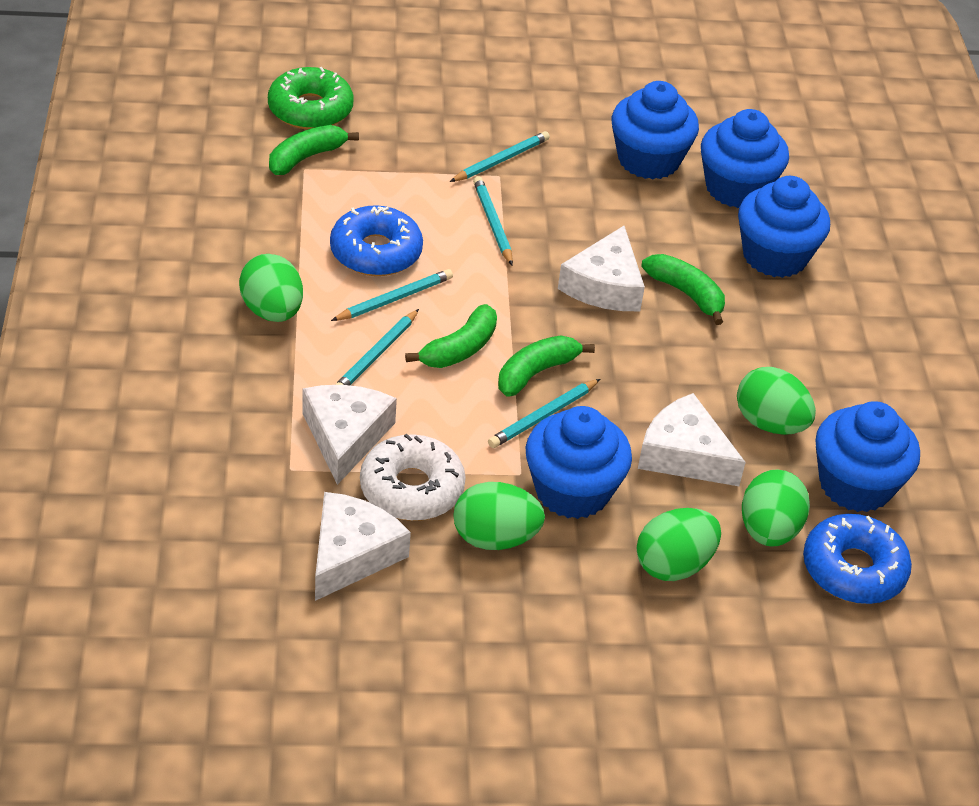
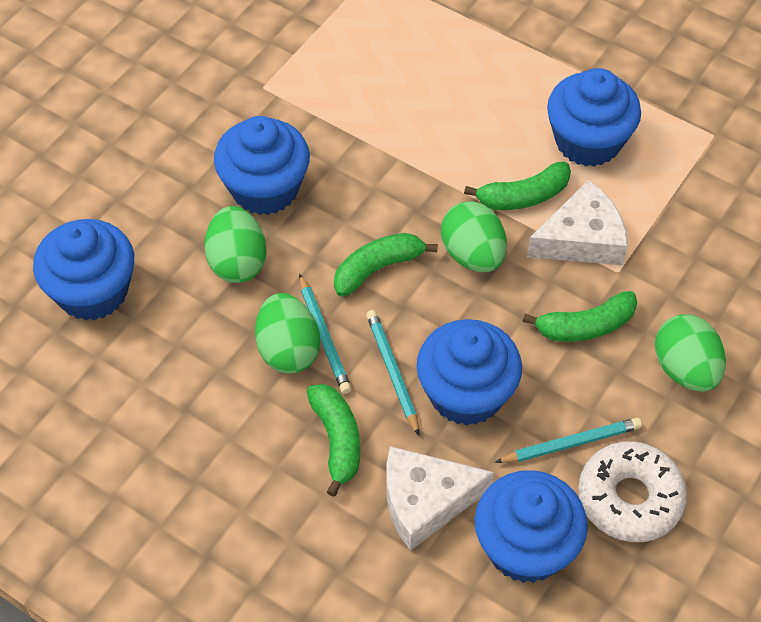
blue donut: 2 -> 0
green donut: 1 -> 0
green egg: 5 -> 4
turquoise pencil: 5 -> 3
white cheese: 4 -> 2

